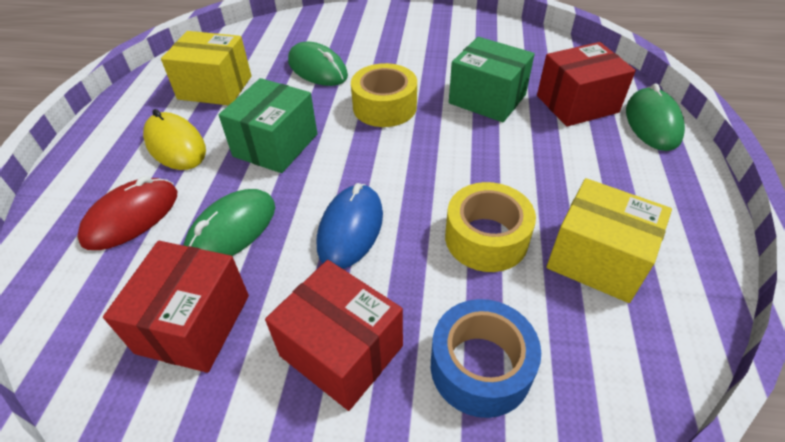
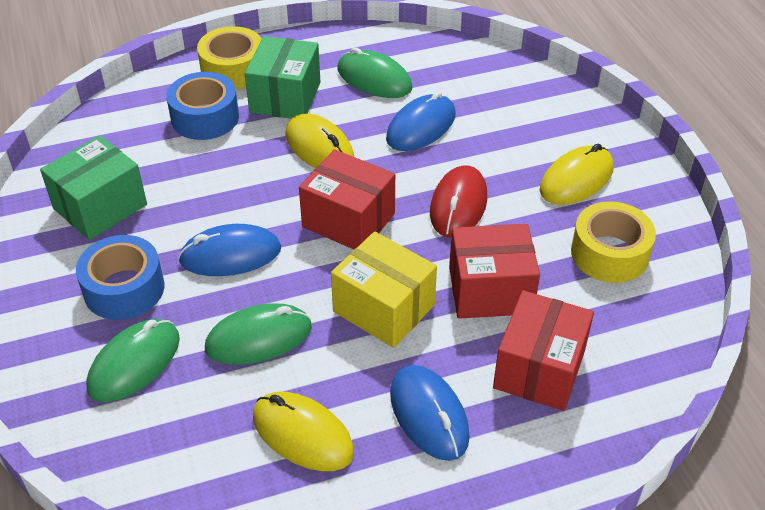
blue mouse: 1 -> 3
blue tape: 1 -> 2
yellow box: 2 -> 1
yellow mouse: 1 -> 3

